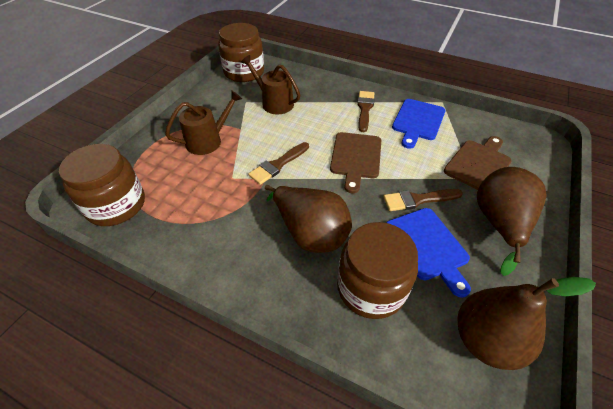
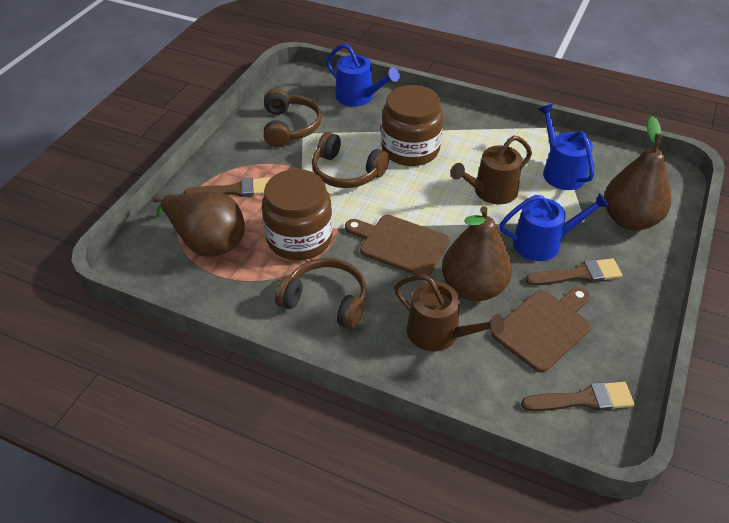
blue cutting board: 2 -> 0
blue watering can: 0 -> 3
brown headphones: 0 -> 3
brown jar: 3 -> 2

